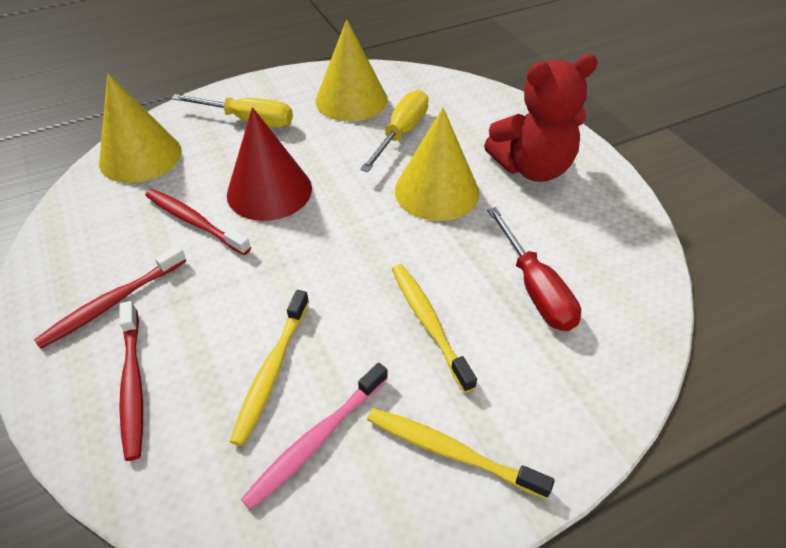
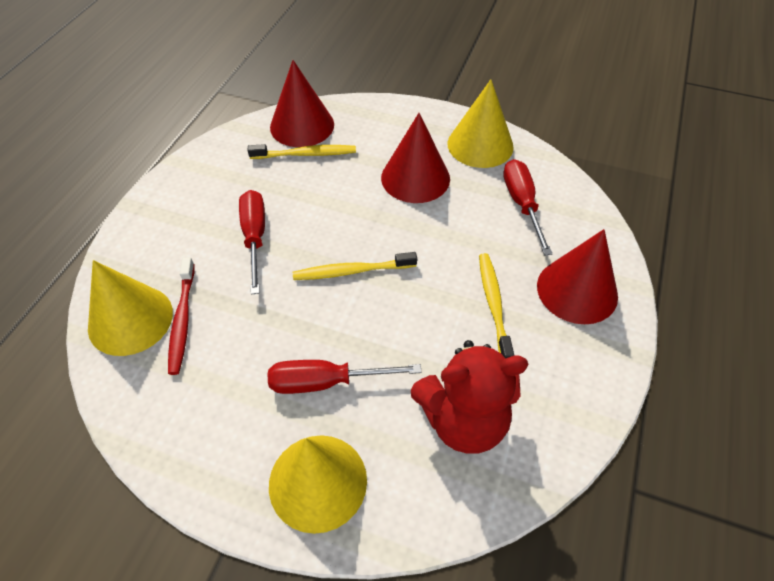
pink toothbrush: 1 -> 0
red cone: 1 -> 3
red screwdriver: 1 -> 3
red toothbrush: 3 -> 1
yellow screwdriver: 2 -> 0

